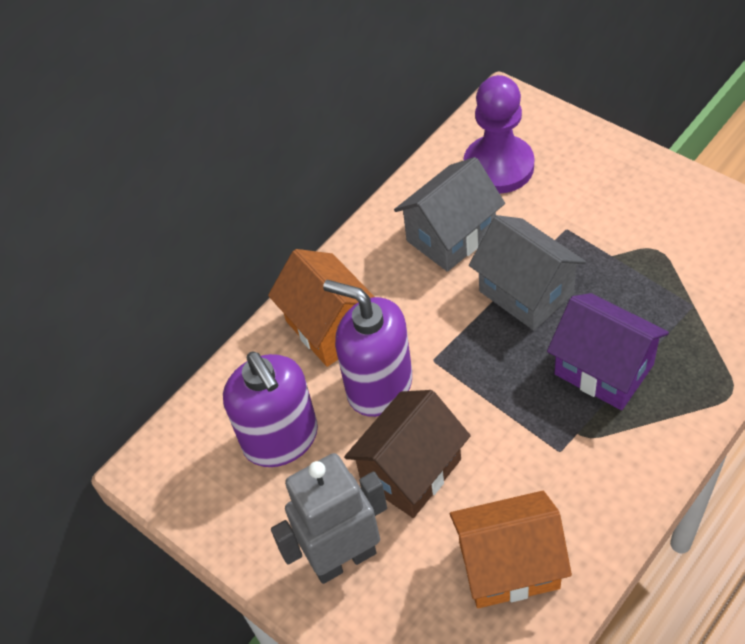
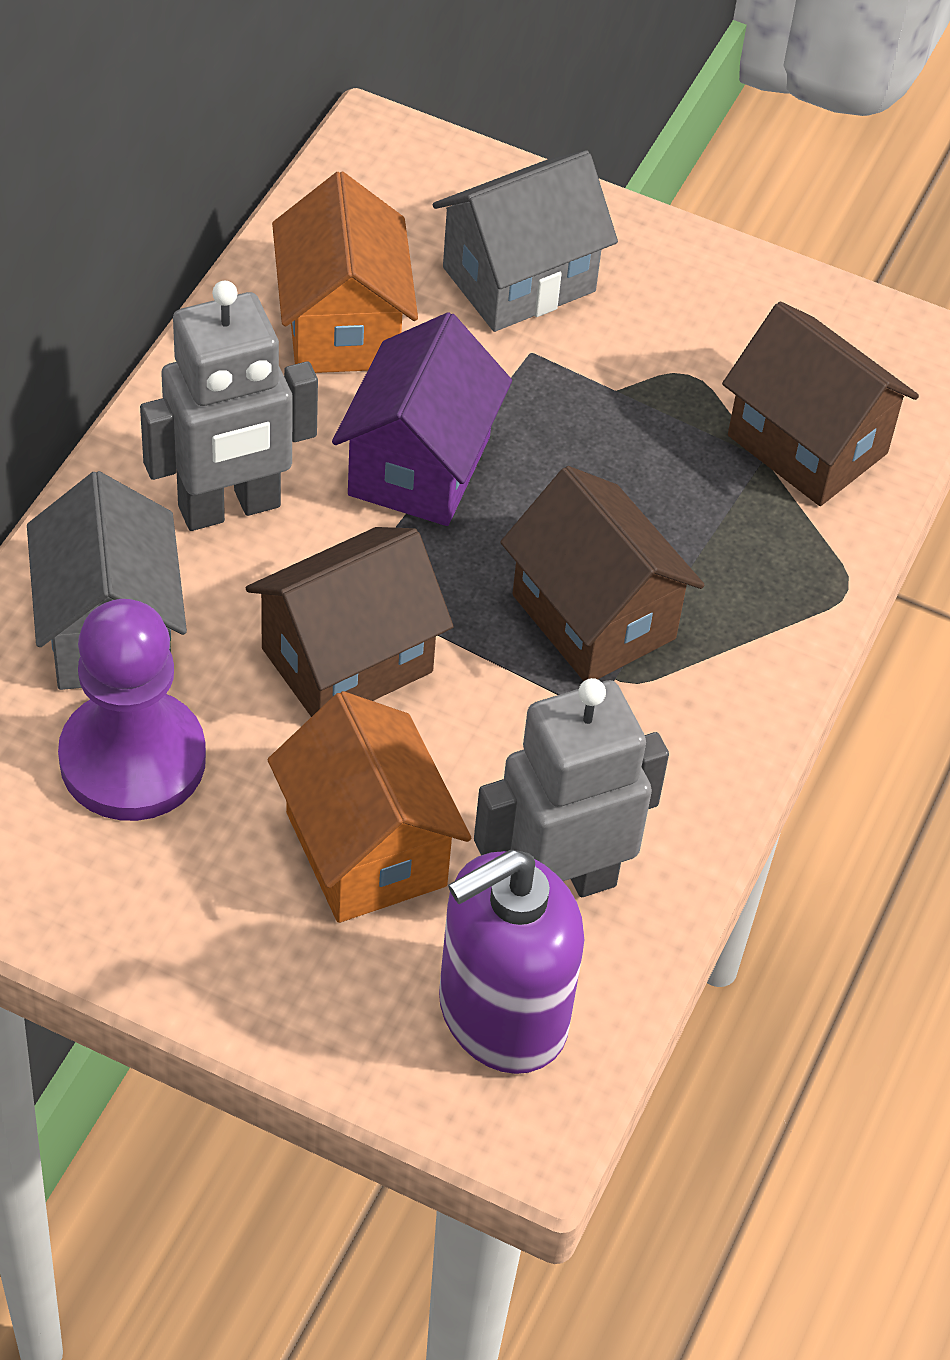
brown house: 1 -> 3
grey robot: 1 -> 2
purple soap dispenser: 2 -> 1

